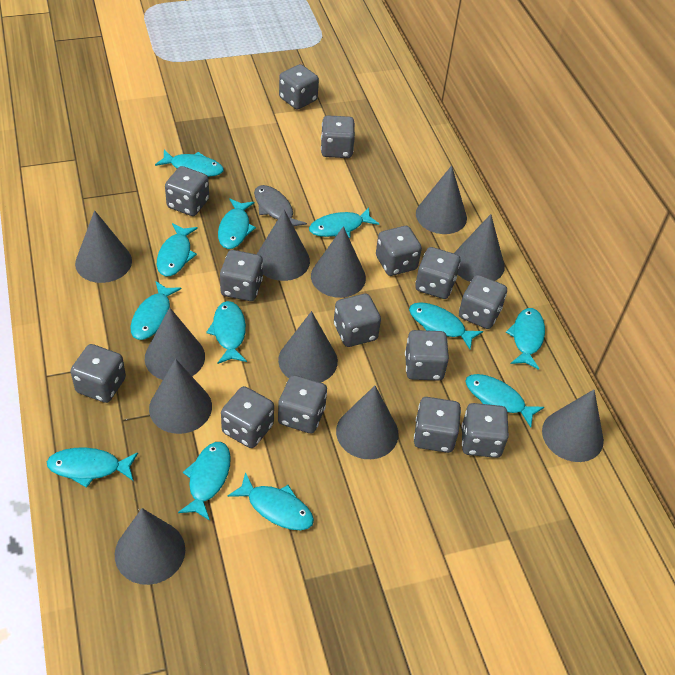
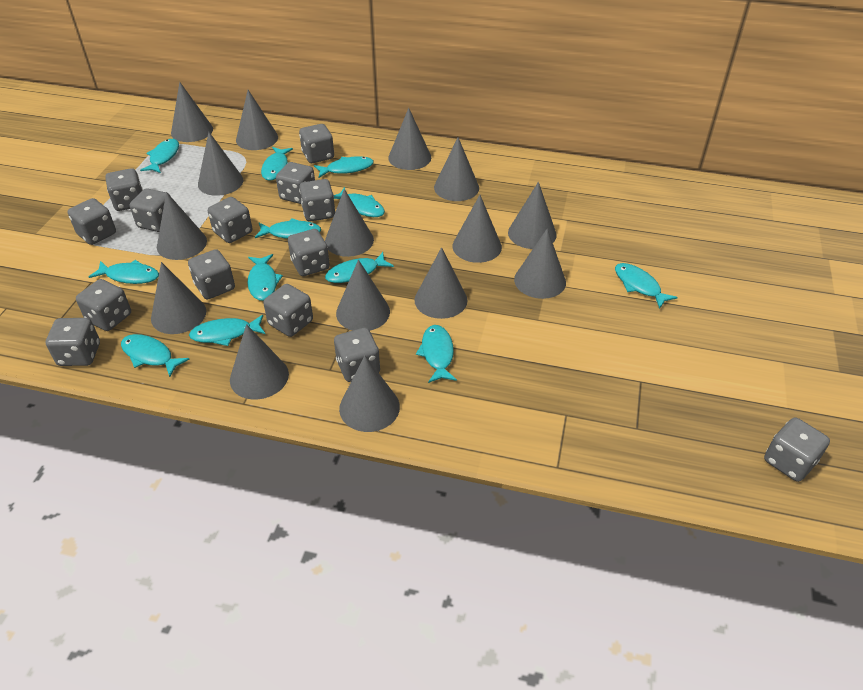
grey cone: 11 -> 15
grey fish: 1 -> 0

